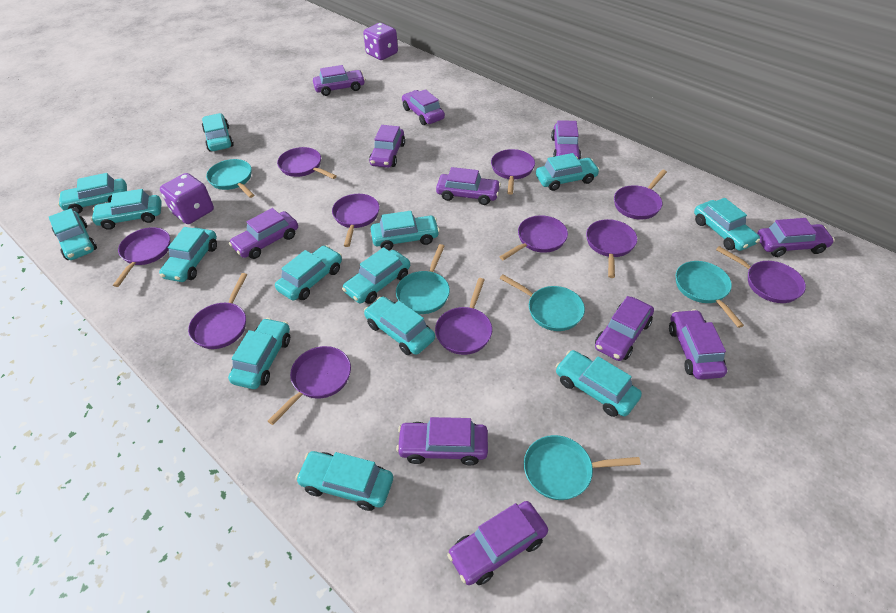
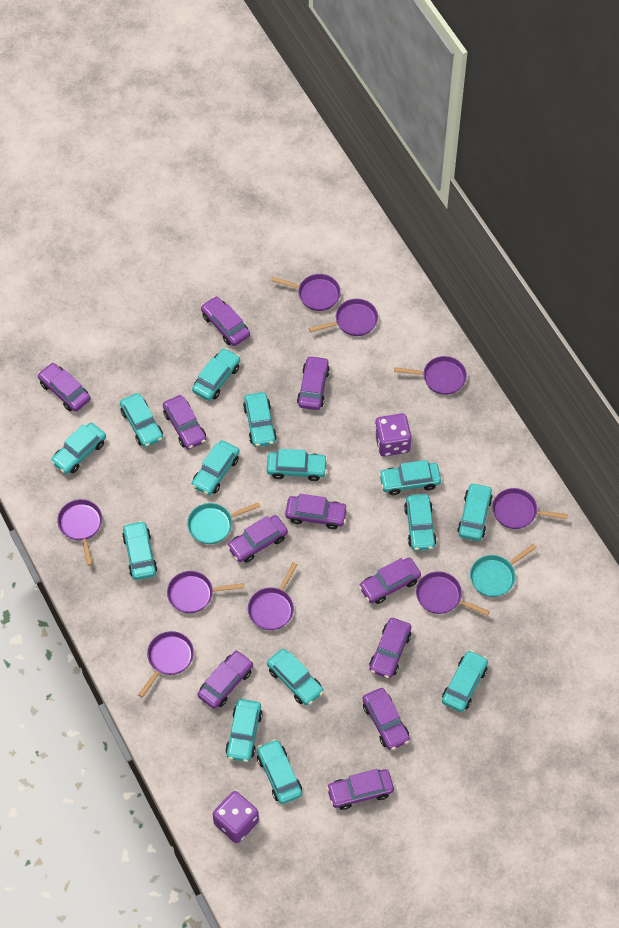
purple pan: 11 -> 9
turquoise pan: 5 -> 2

